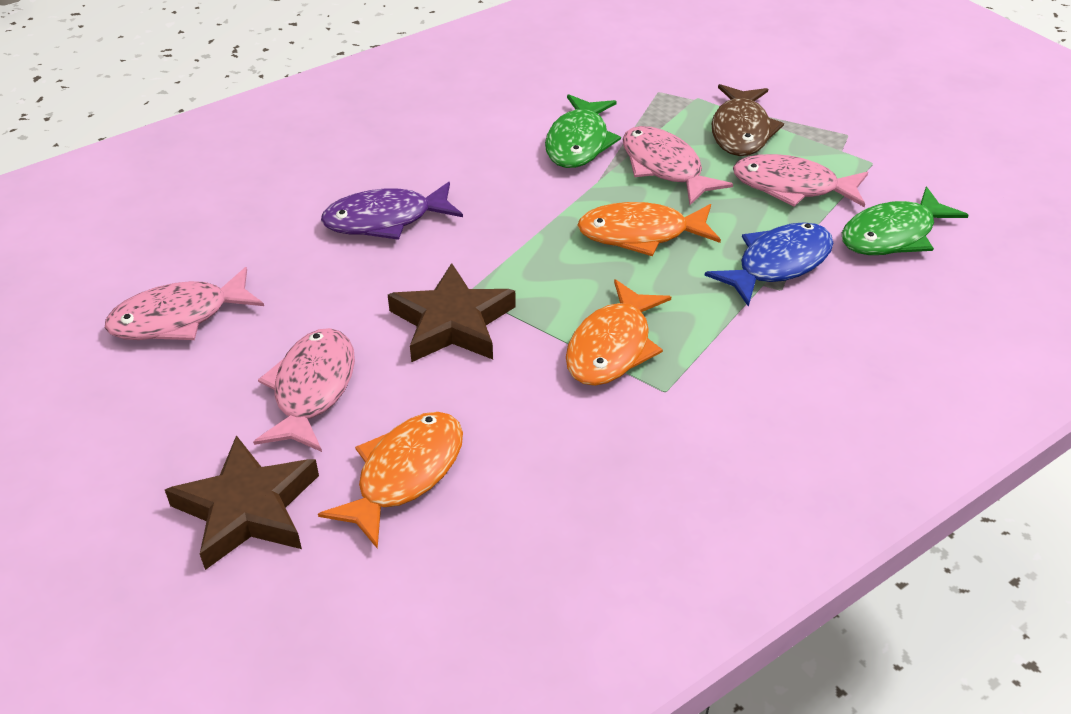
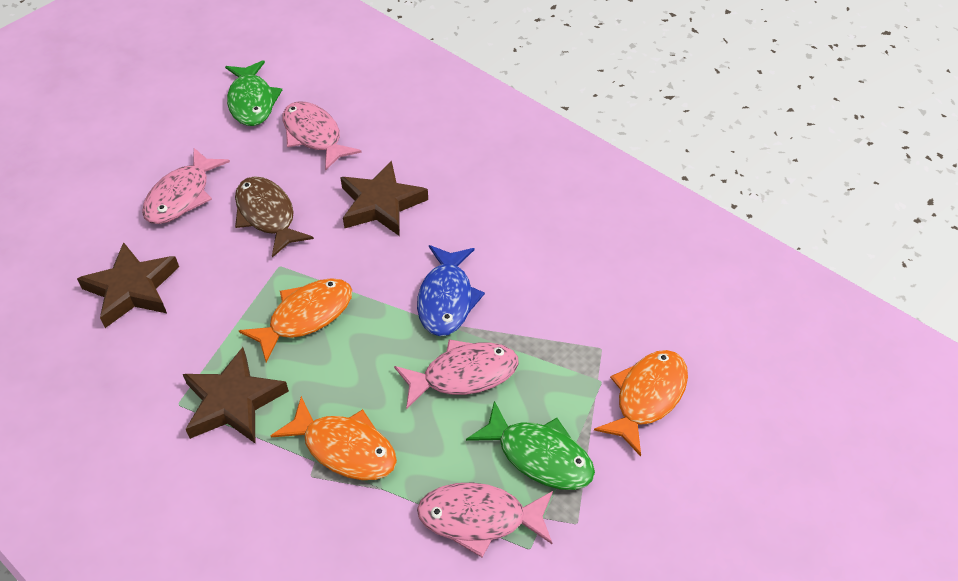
brown star: 2 -> 3
purple fish: 1 -> 0

